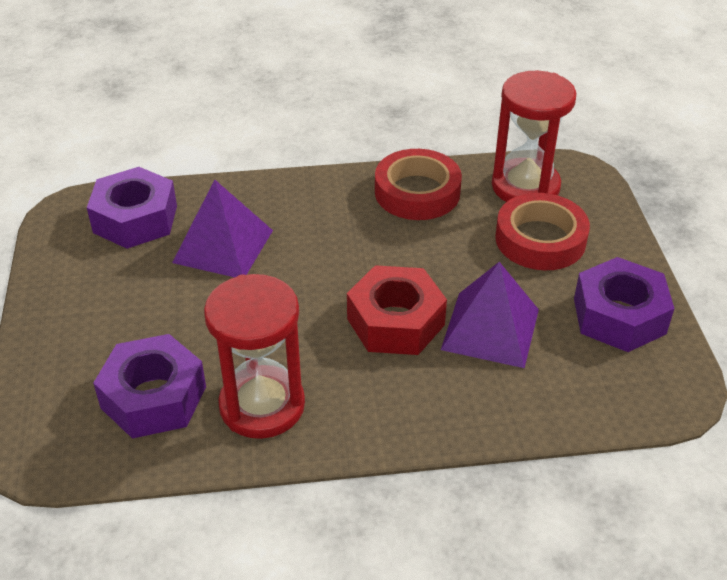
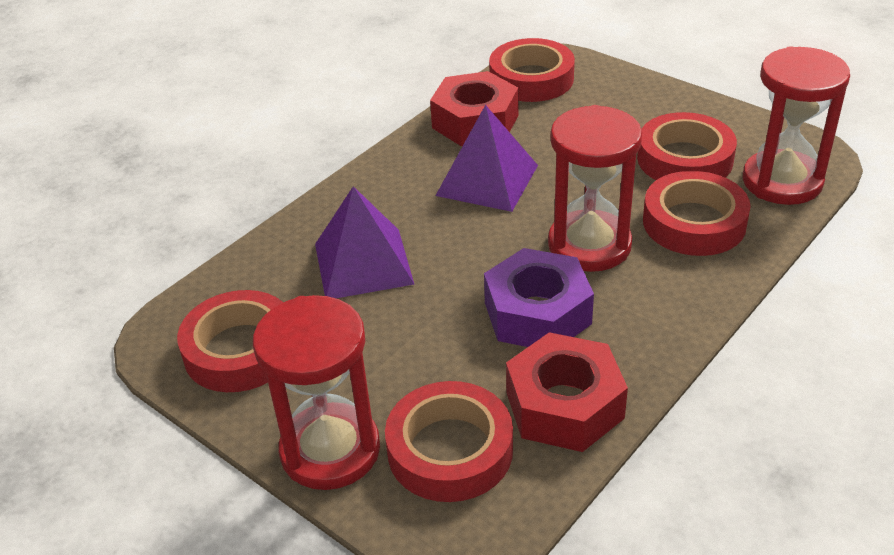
purple nut: 3 -> 1
red hourglass: 2 -> 3
red nut: 1 -> 2
red tape: 2 -> 5

